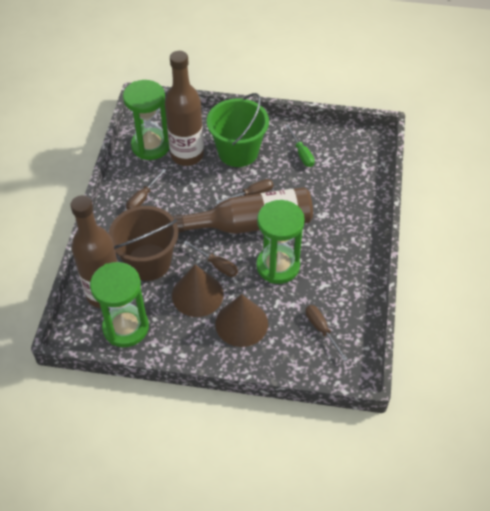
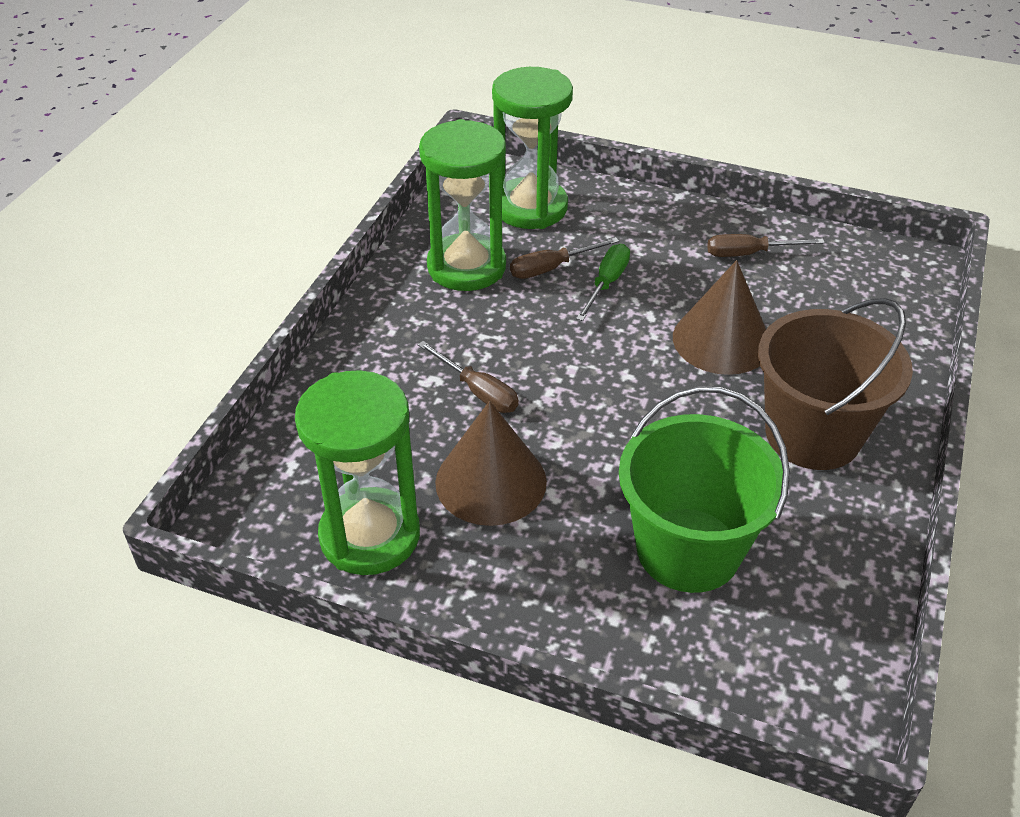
brown bottle: 3 -> 0
brown screwdriver: 4 -> 3

